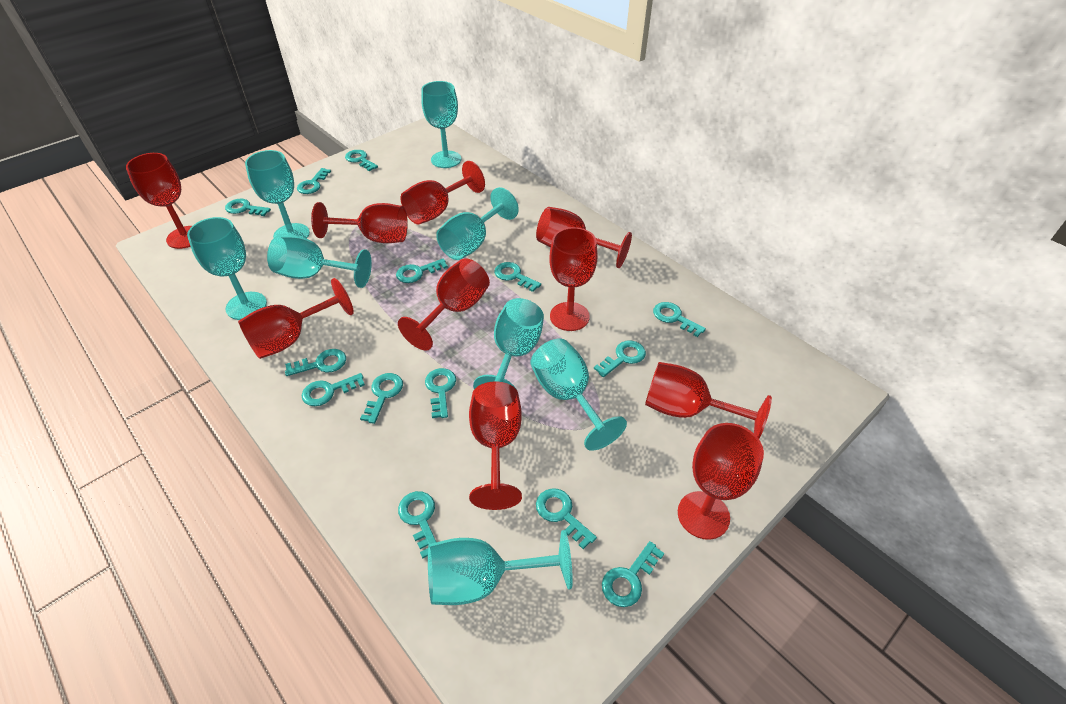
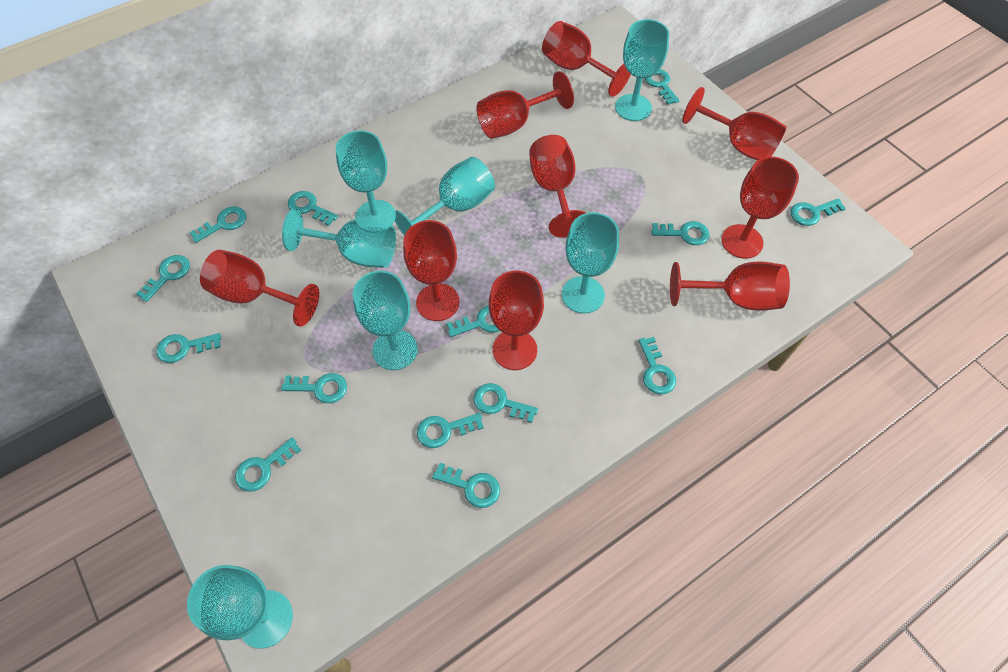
red goblet: 10 -> 9
turquoise goblet: 8 -> 7

